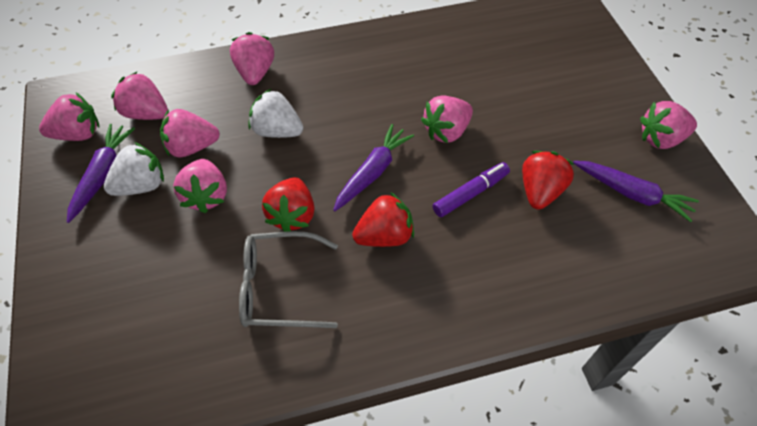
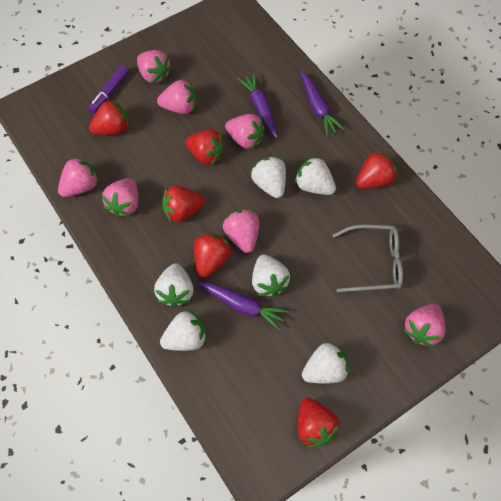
red strawberry: 3 -> 6
white strawberry: 2 -> 6

